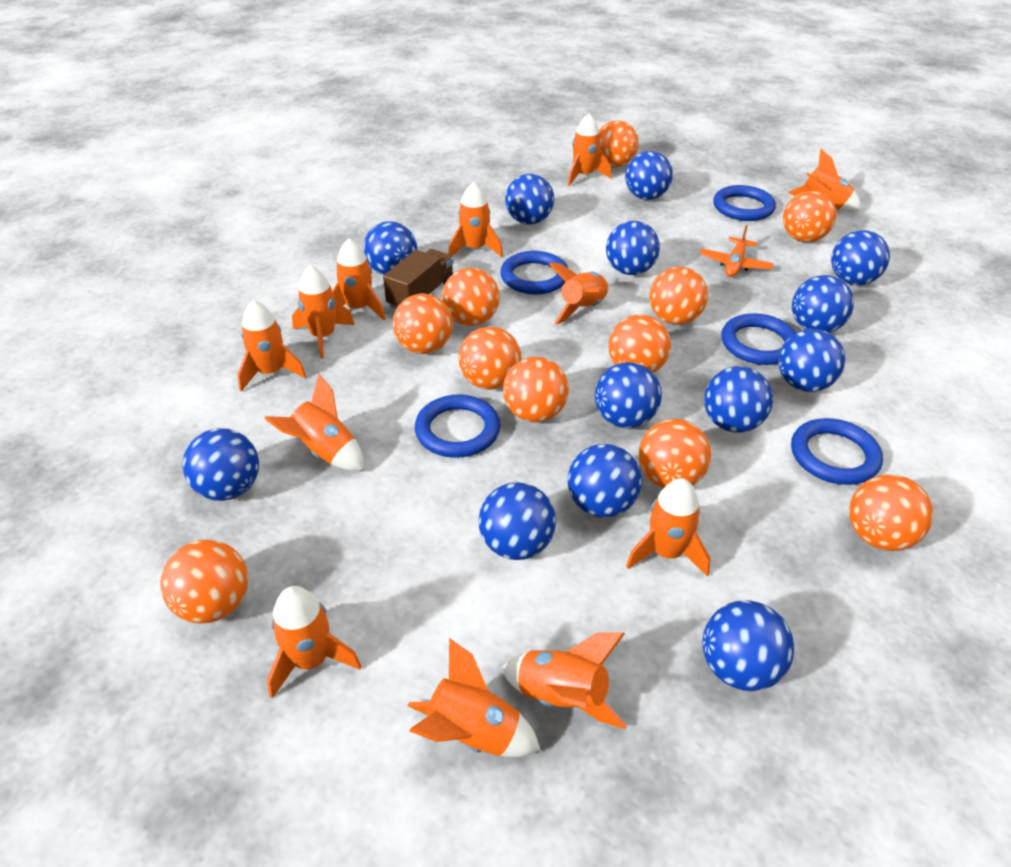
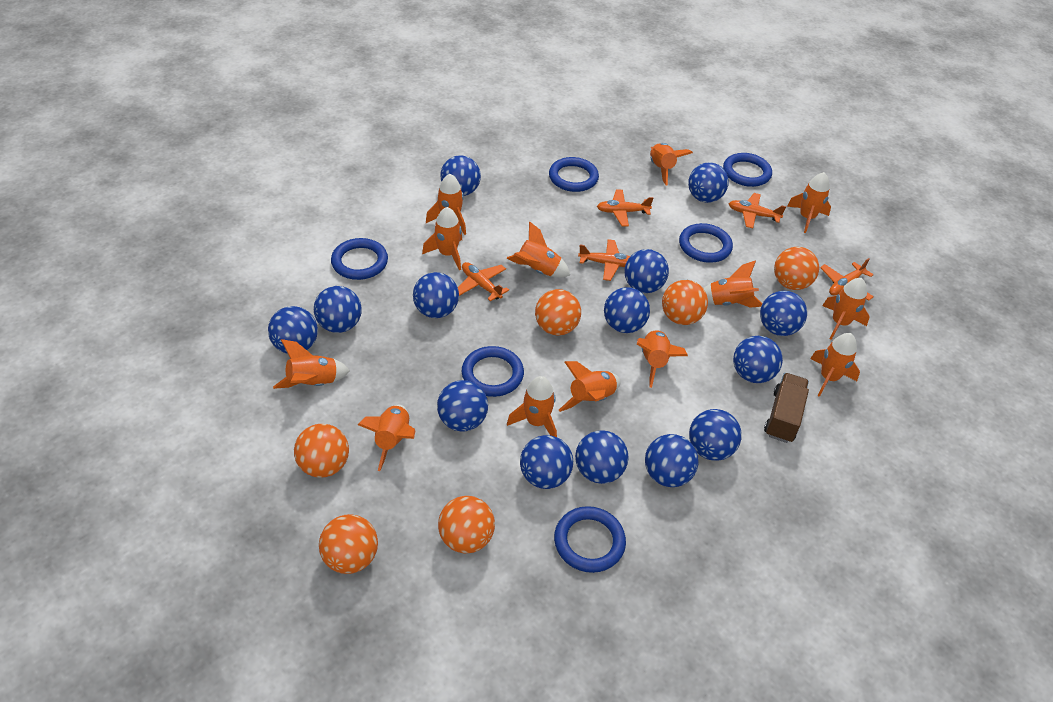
blue ball: 13 -> 14
blue ring: 5 -> 6
orange ball: 11 -> 6
orange plane: 1 -> 5
orange rocket: 12 -> 13

